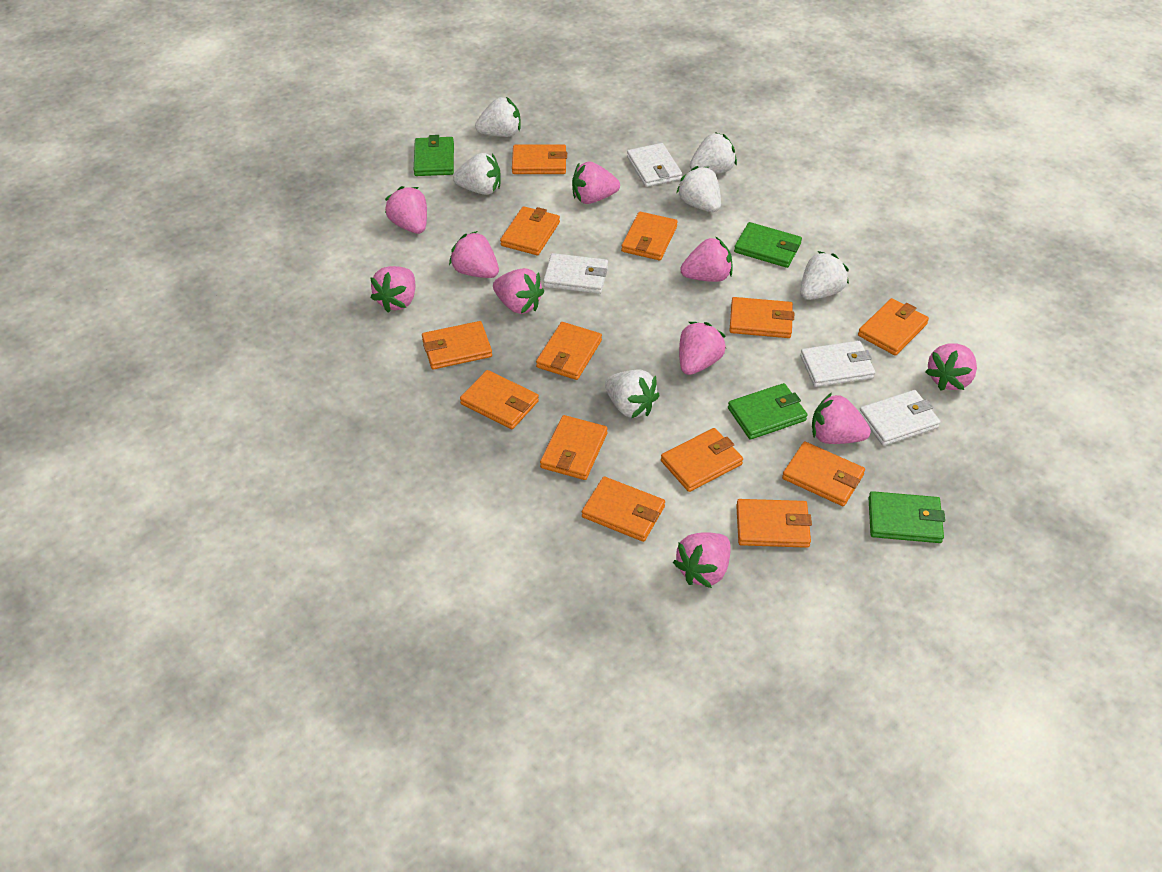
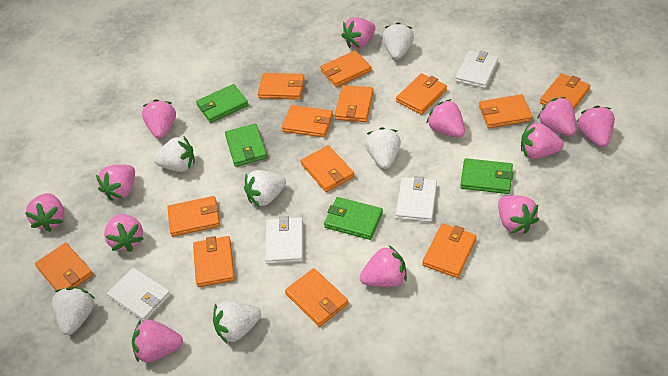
pink strawberry: 10 -> 12

